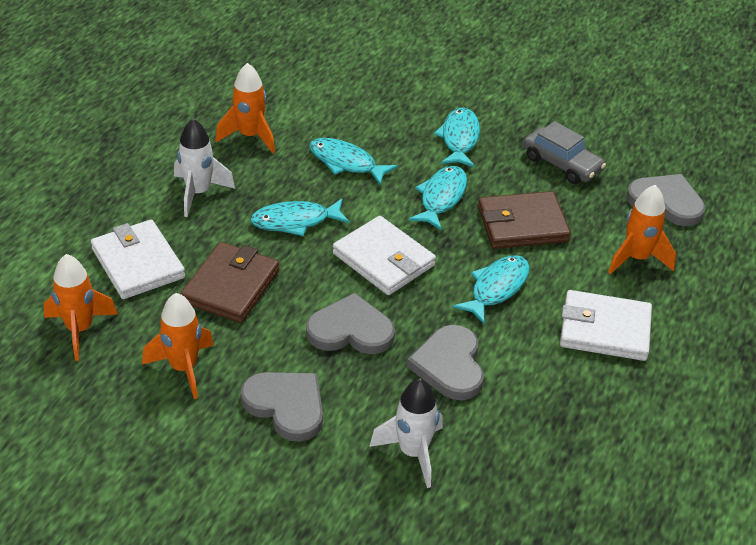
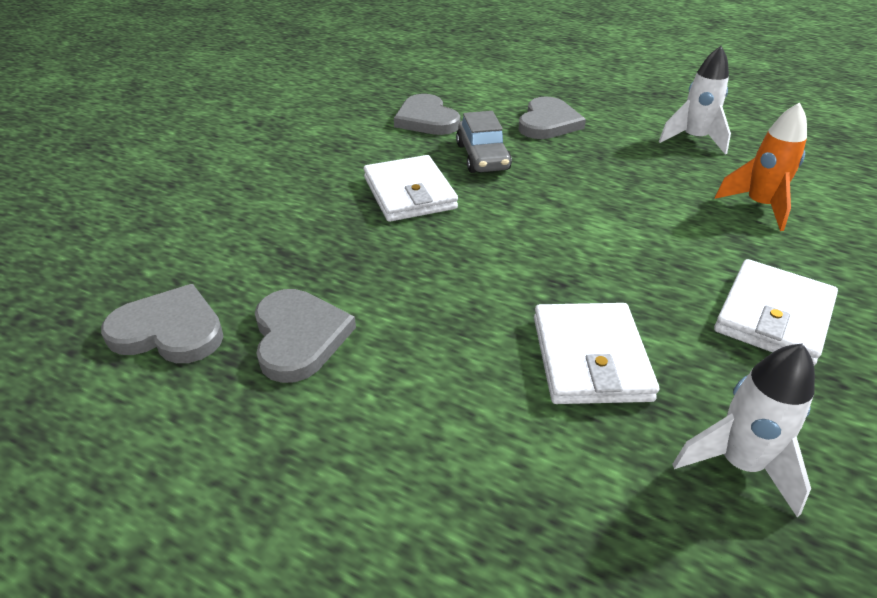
brown wallet: 2 -> 0
orange rocket: 4 -> 1
turquoise fish: 5 -> 0

